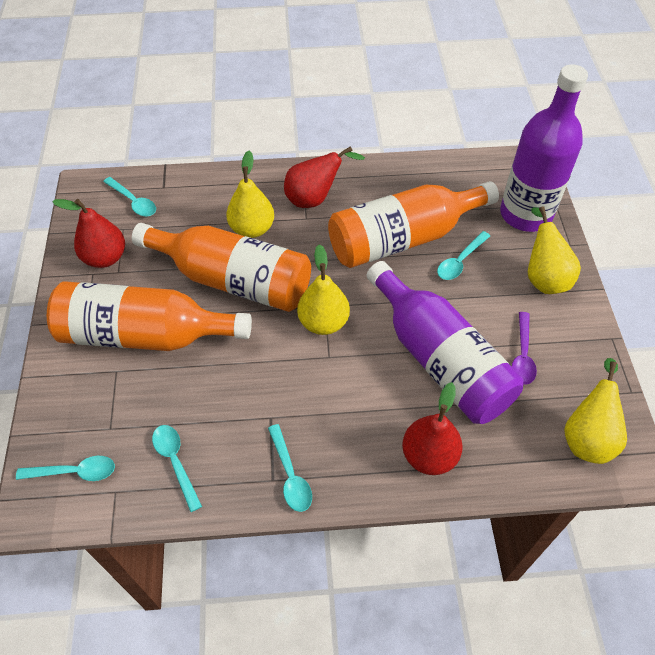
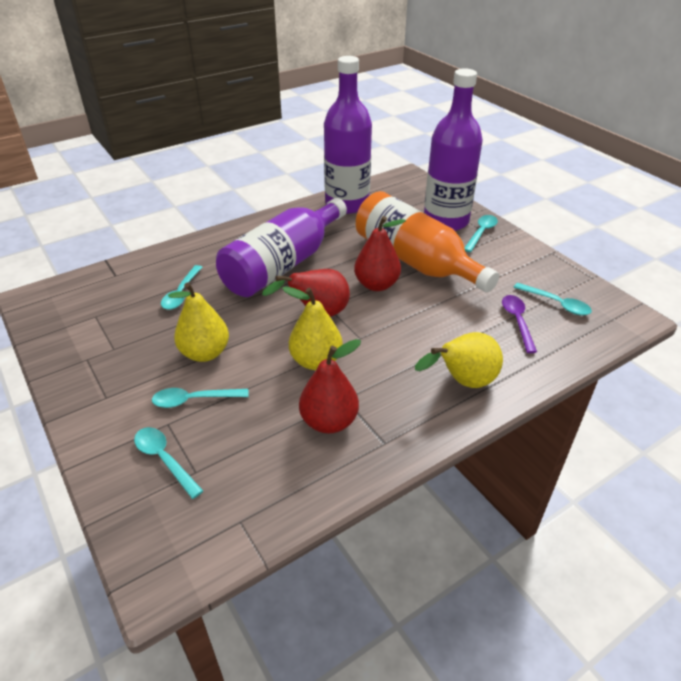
orange bottle: 3 -> 1
purple bottle: 2 -> 3
yellow pear: 4 -> 3

